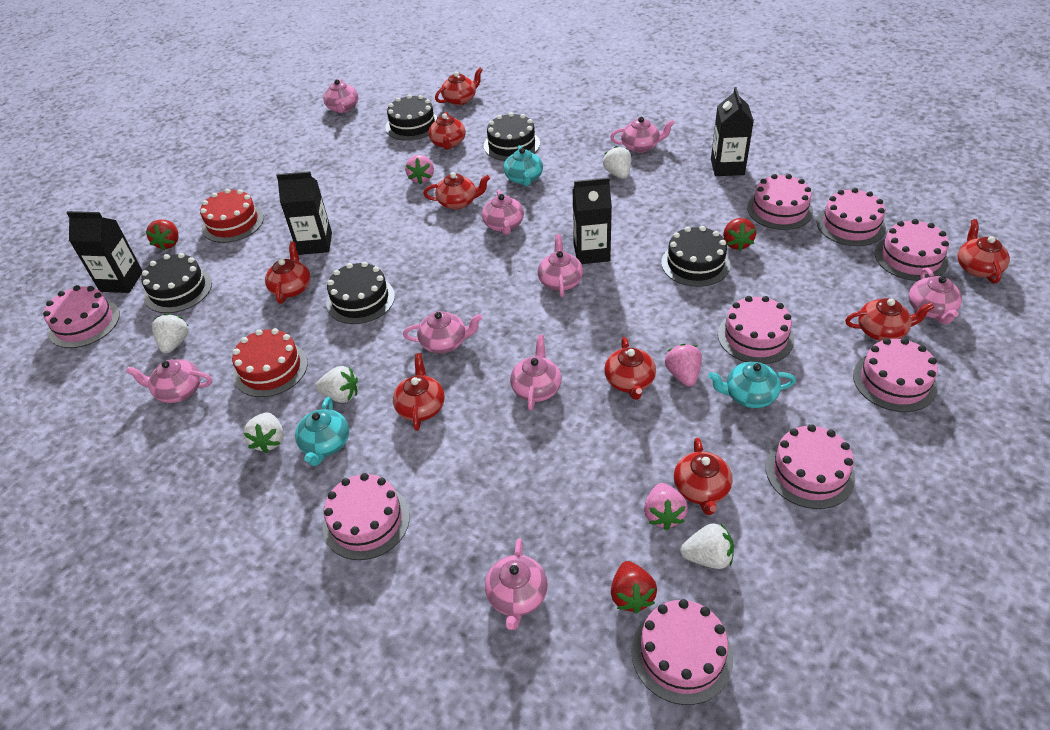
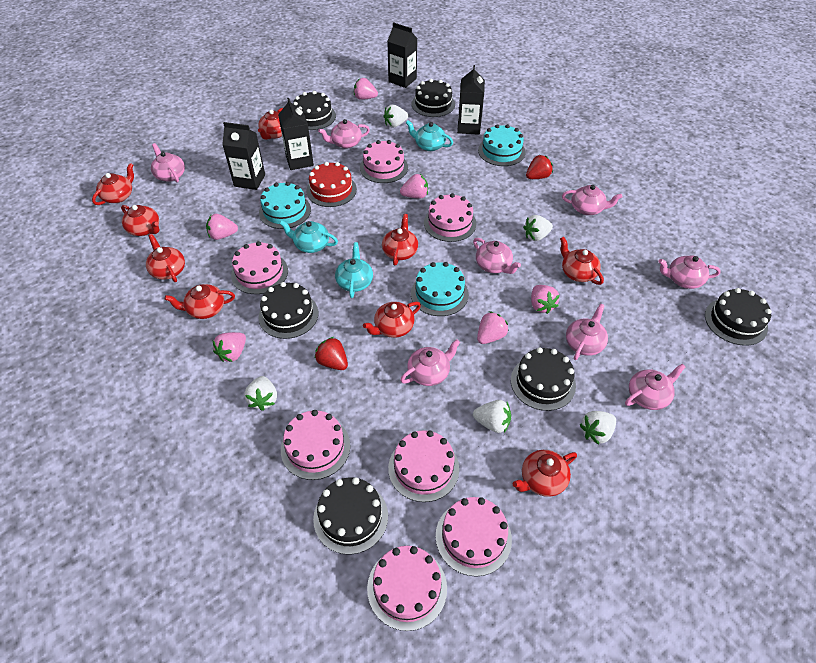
black cake: 5 -> 6
pink cake: 9 -> 7
pink strawberry: 3 -> 6
pink teapot: 9 -> 8
red cake: 2 -> 1
red strawberry: 3 -> 2
turquoise cake: 0 -> 3

